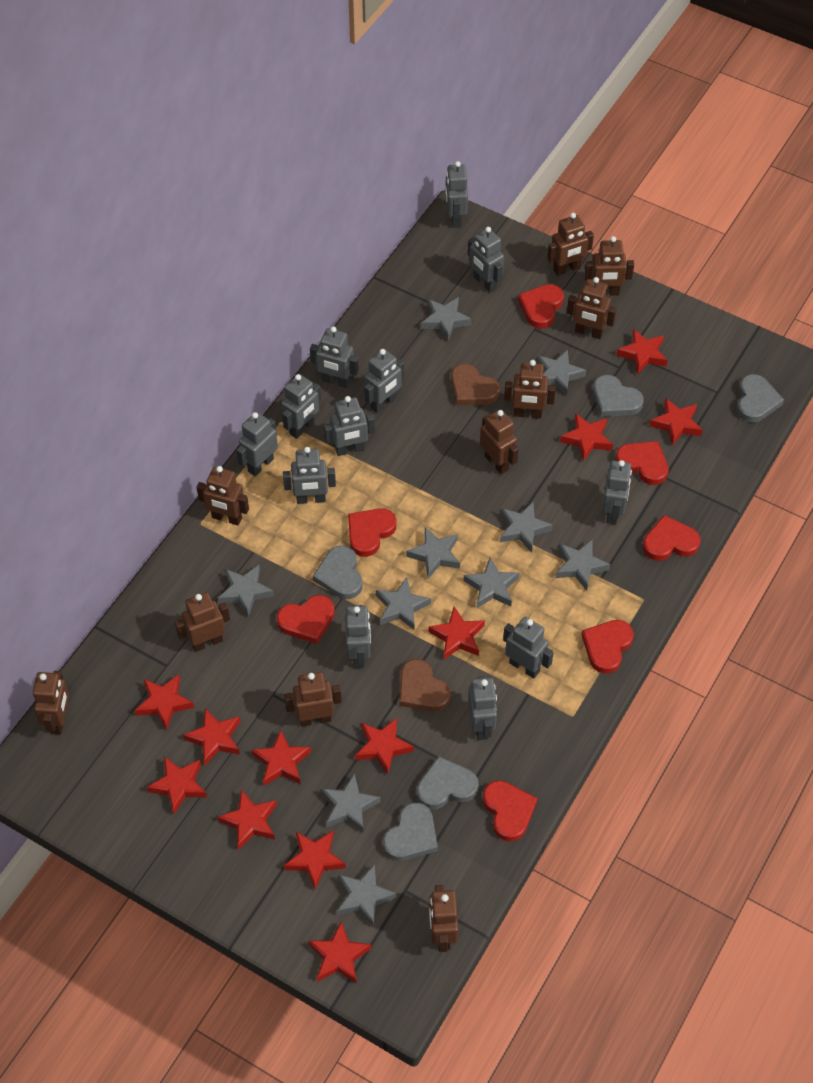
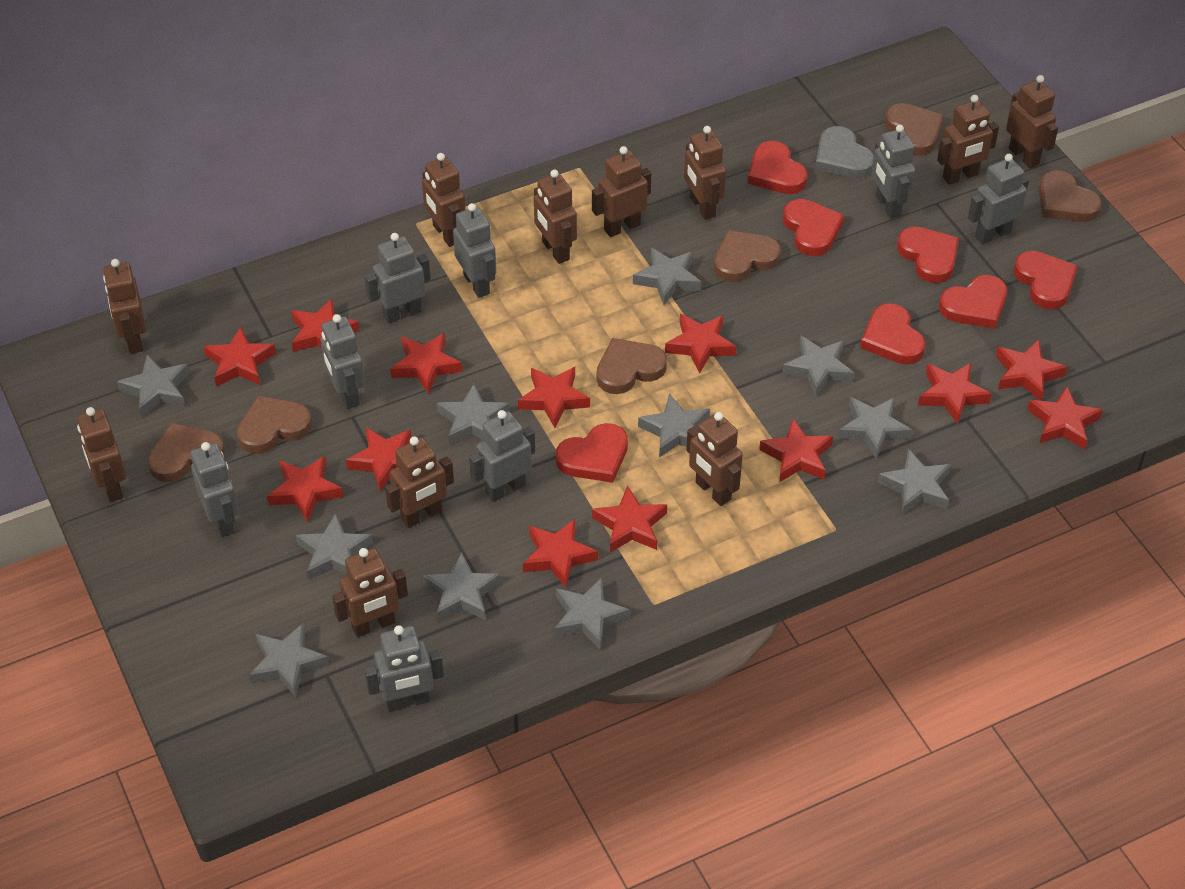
brown heart: 2 -> 6
brown robot: 10 -> 11
grey heart: 5 -> 1
grey robot: 12 -> 8
grey star: 10 -> 11
red star: 12 -> 13

